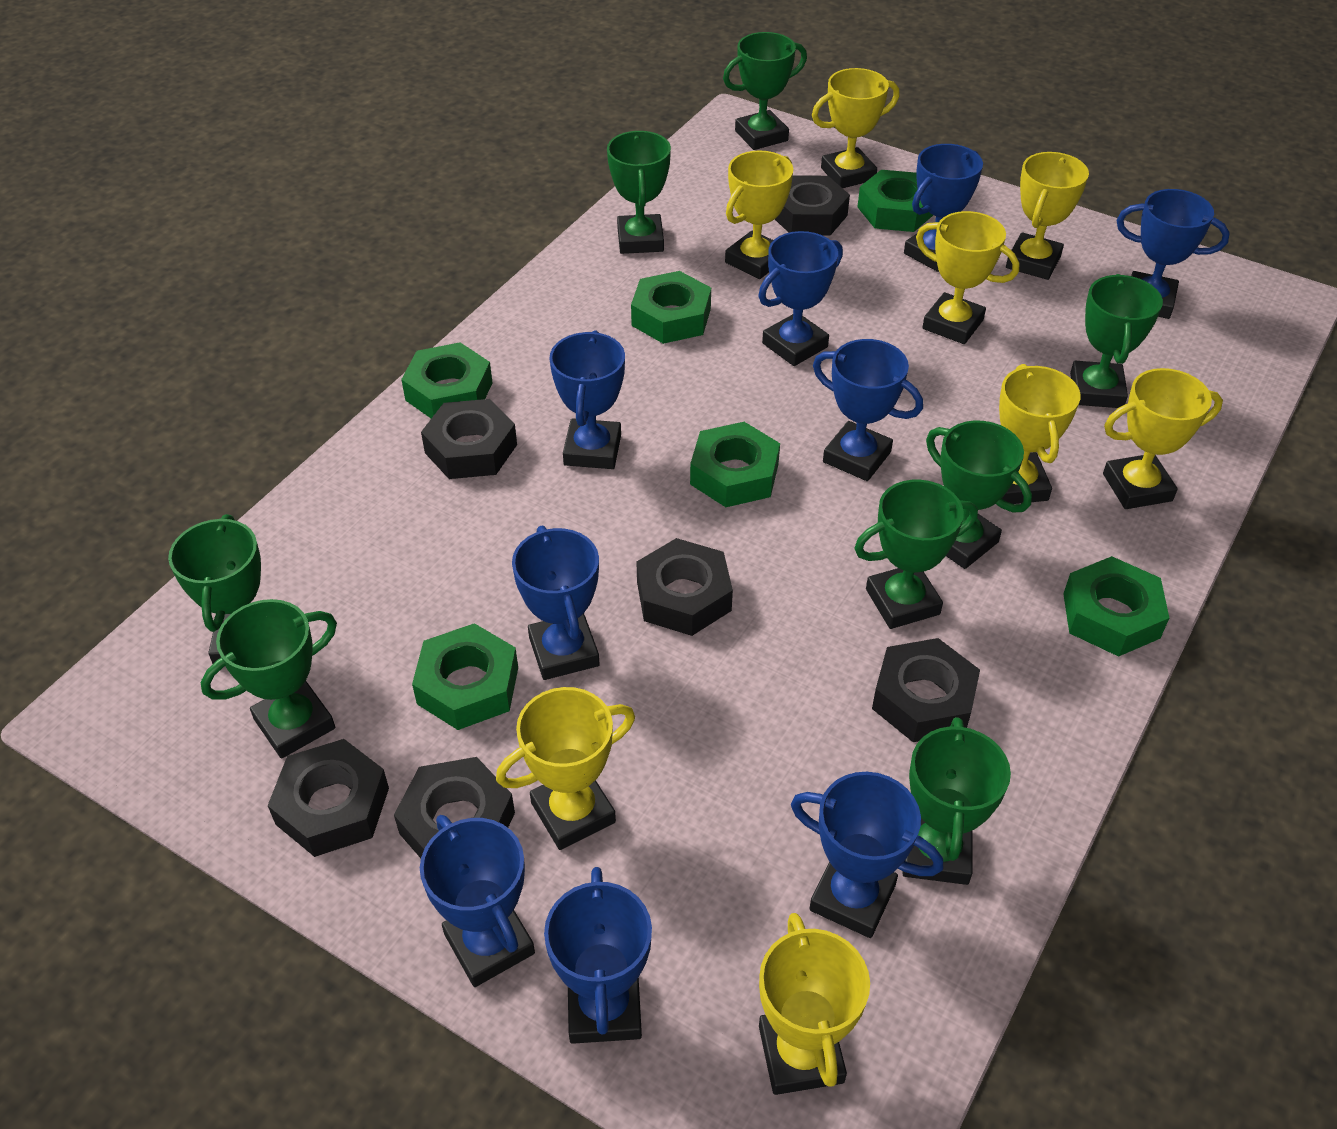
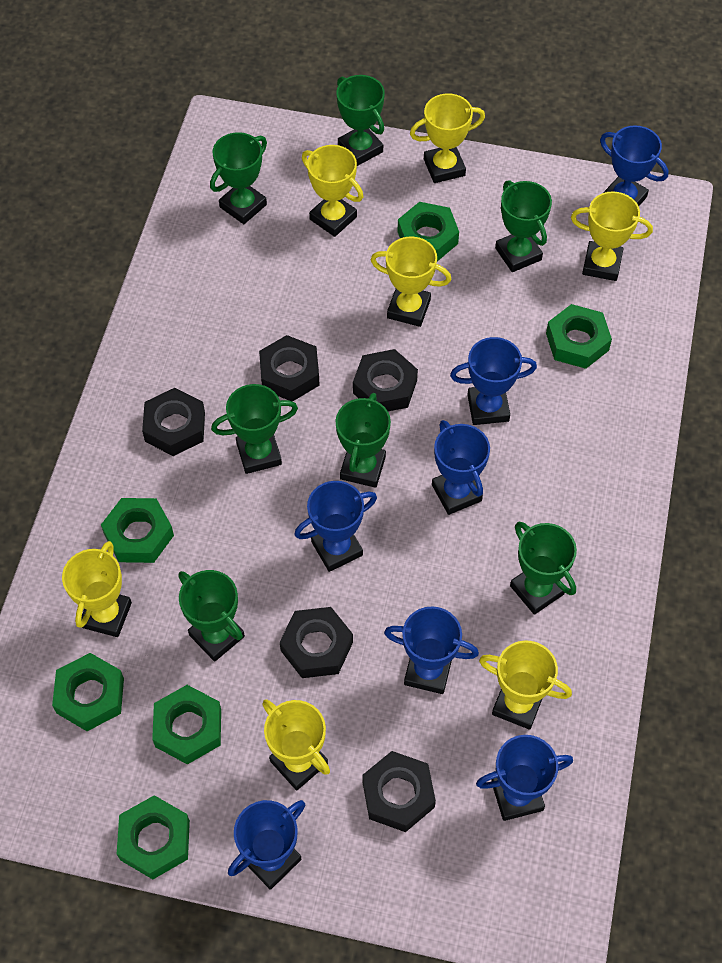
black nut: 6 -> 5
blue trophy: 9 -> 7
green trophy: 8 -> 7
yellow trophy: 8 -> 7

